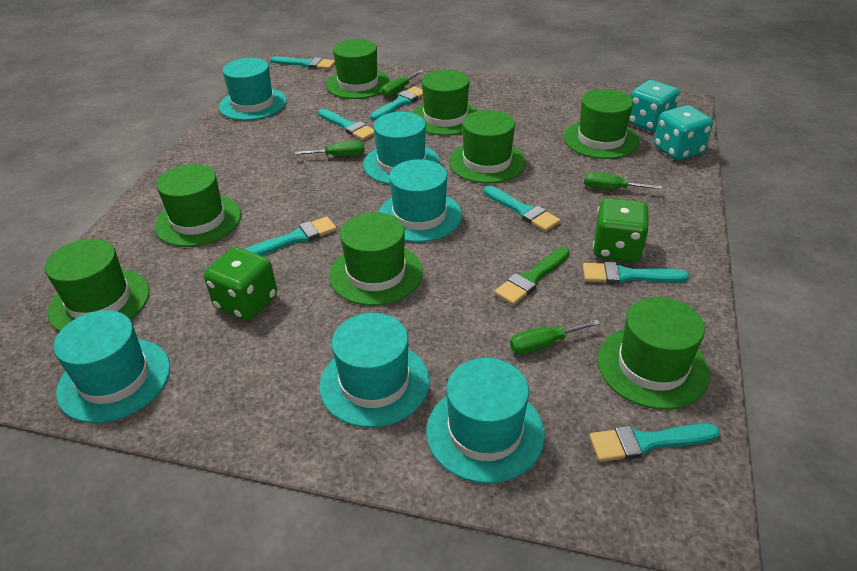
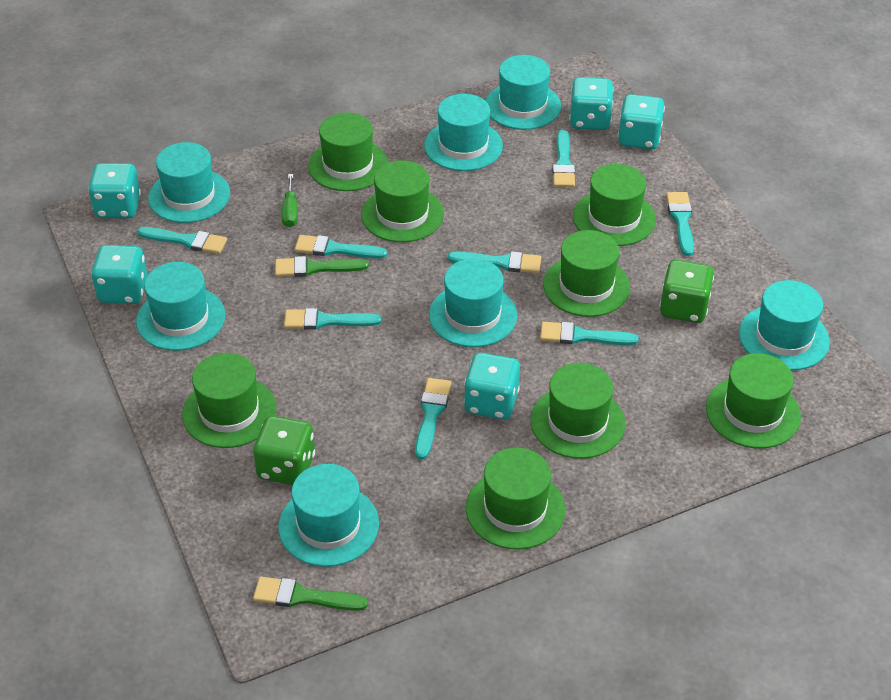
green brush: 1 -> 2
green screwdriver: 4 -> 1
turquoise brush: 7 -> 8
turquoise dice: 2 -> 5
turquoise hat: 6 -> 7

